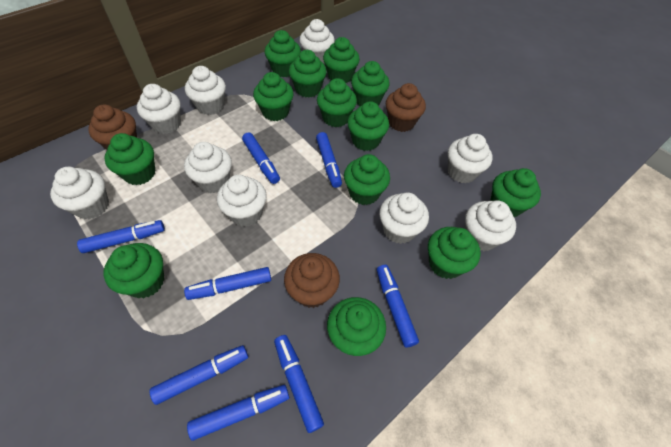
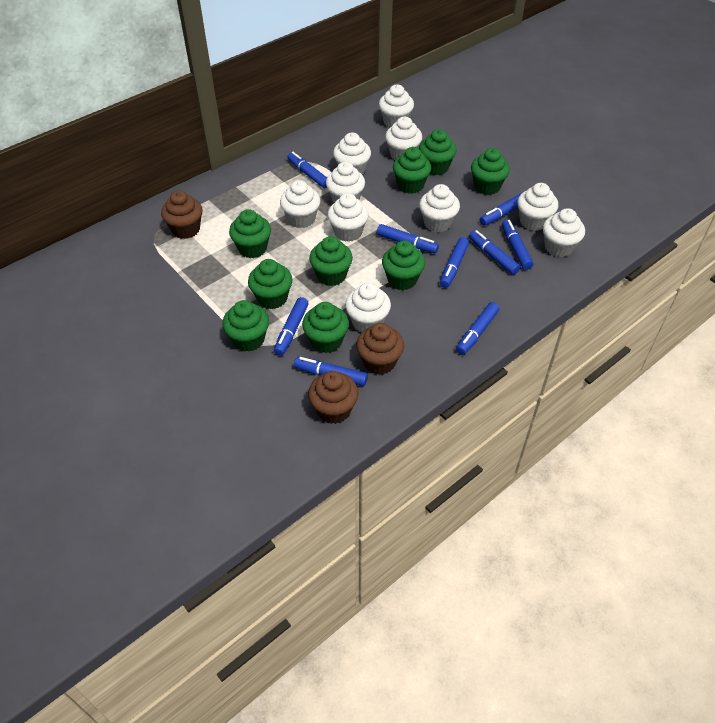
blue marker: 8 -> 9
green cupcake: 13 -> 9
white cupcake: 9 -> 10

